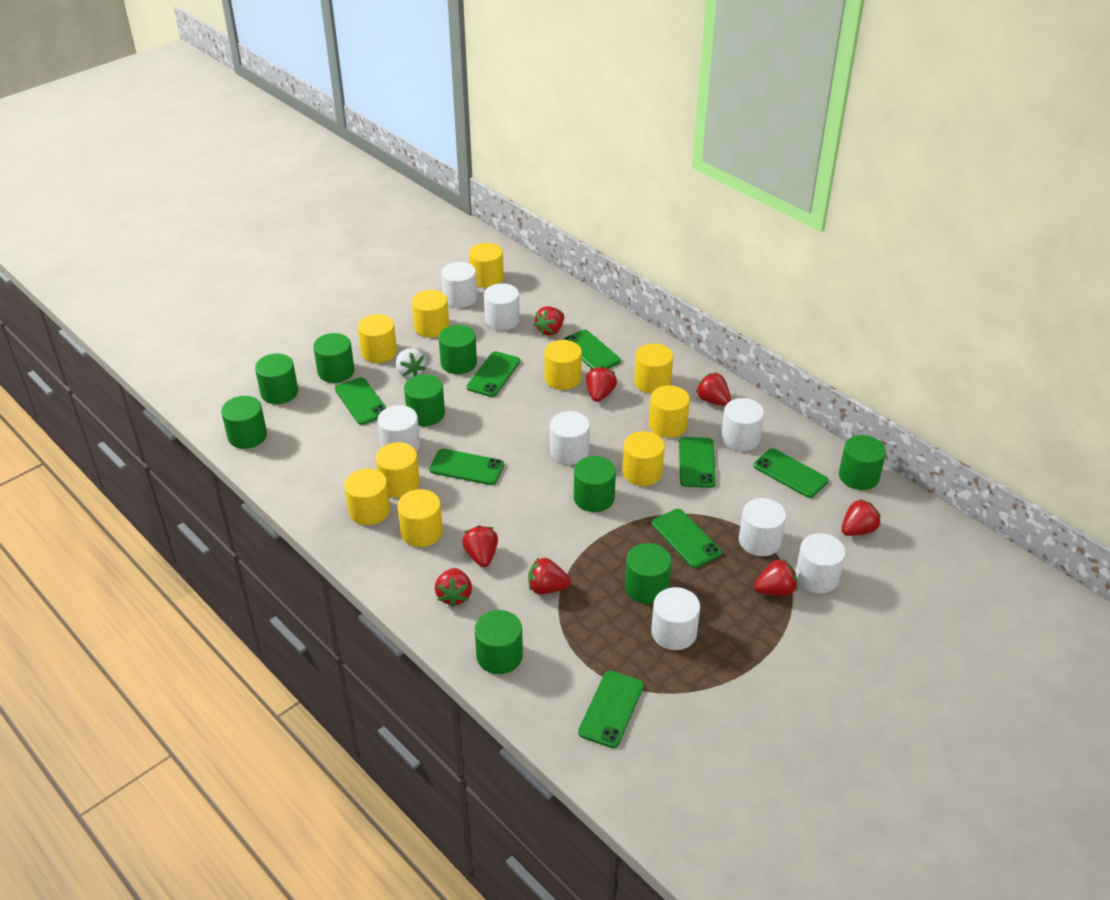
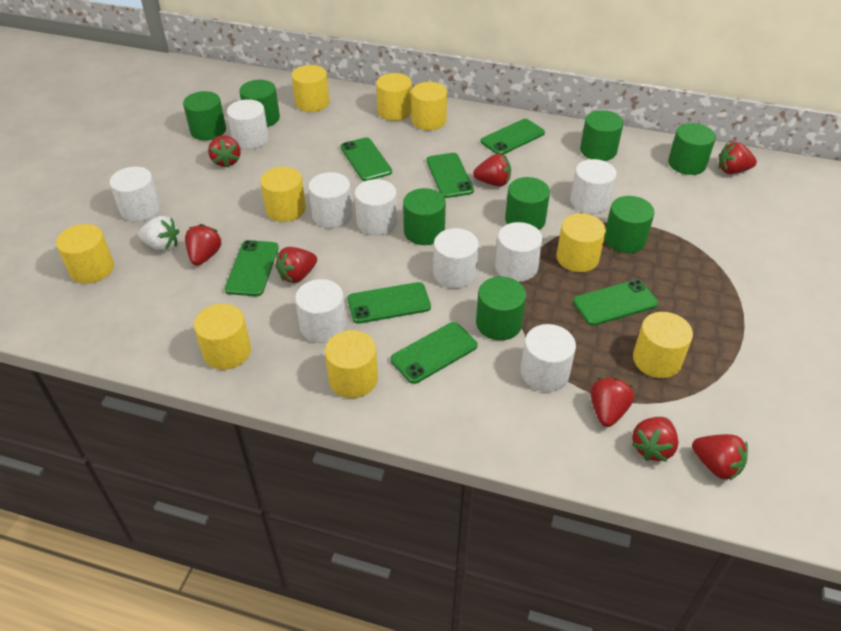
green cylinder: 9 -> 8
green phone: 8 -> 7
white cylinder: 8 -> 9
yellow cylinder: 10 -> 9

